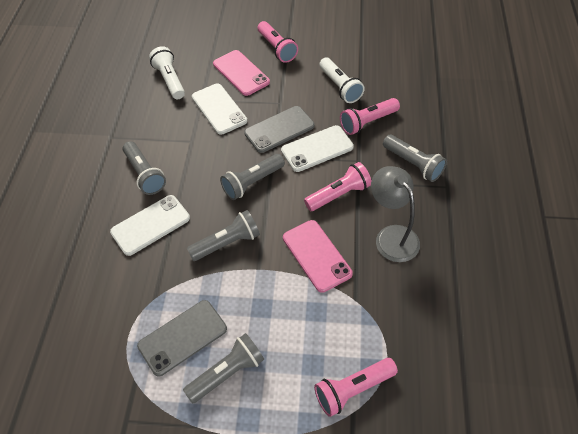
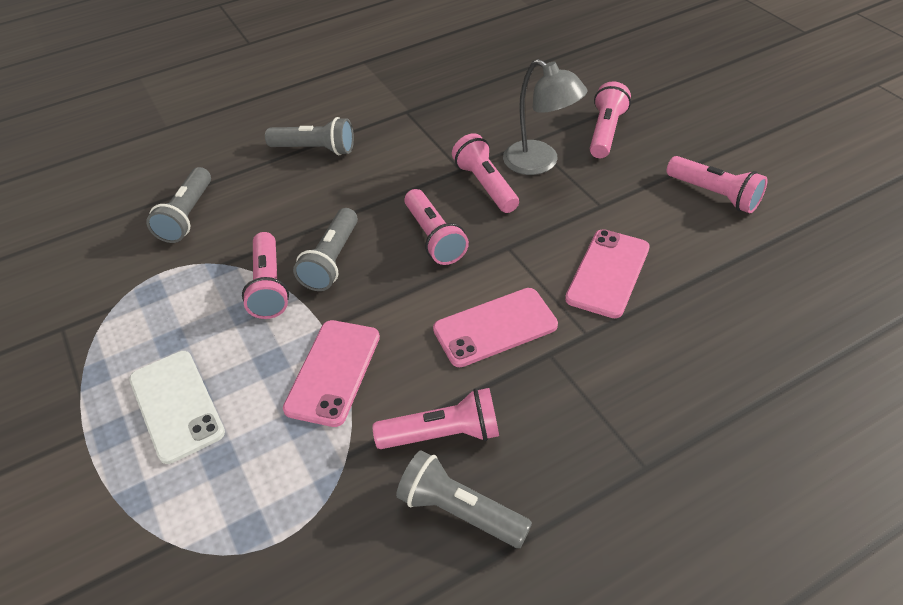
grey flashlight: 5 -> 4
grey phone: 2 -> 0
pink flashlight: 4 -> 6
pink phone: 2 -> 3
white flashlight: 2 -> 0
white phone: 3 -> 1

